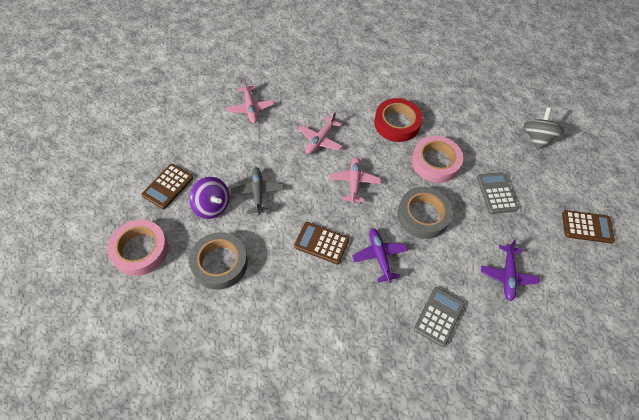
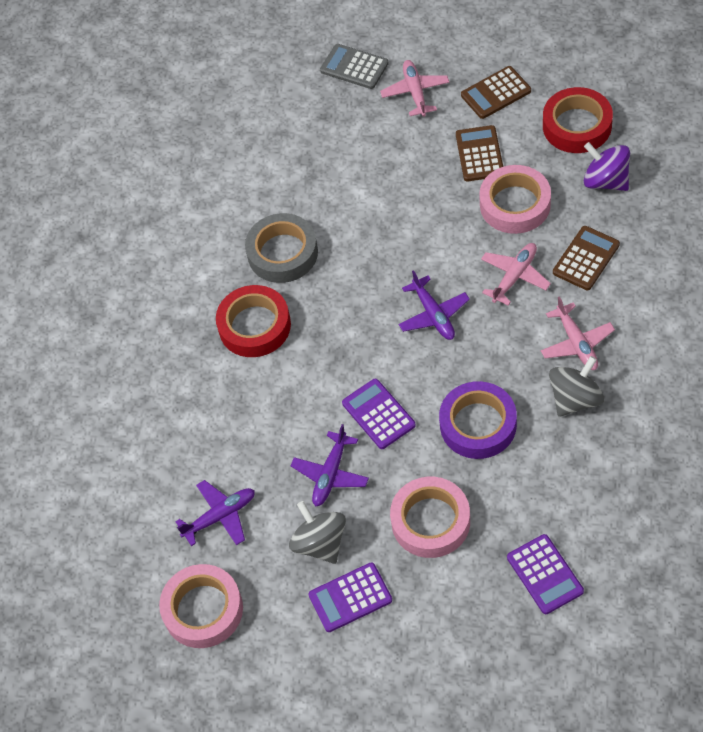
grey calculator: 2 -> 1
grey plane: 1 -> 0
grey spinning top: 1 -> 2
grey tape: 2 -> 1
pink tape: 2 -> 3
purple calculator: 0 -> 3
purple plane: 2 -> 3
purple tape: 0 -> 1
red tape: 1 -> 2

